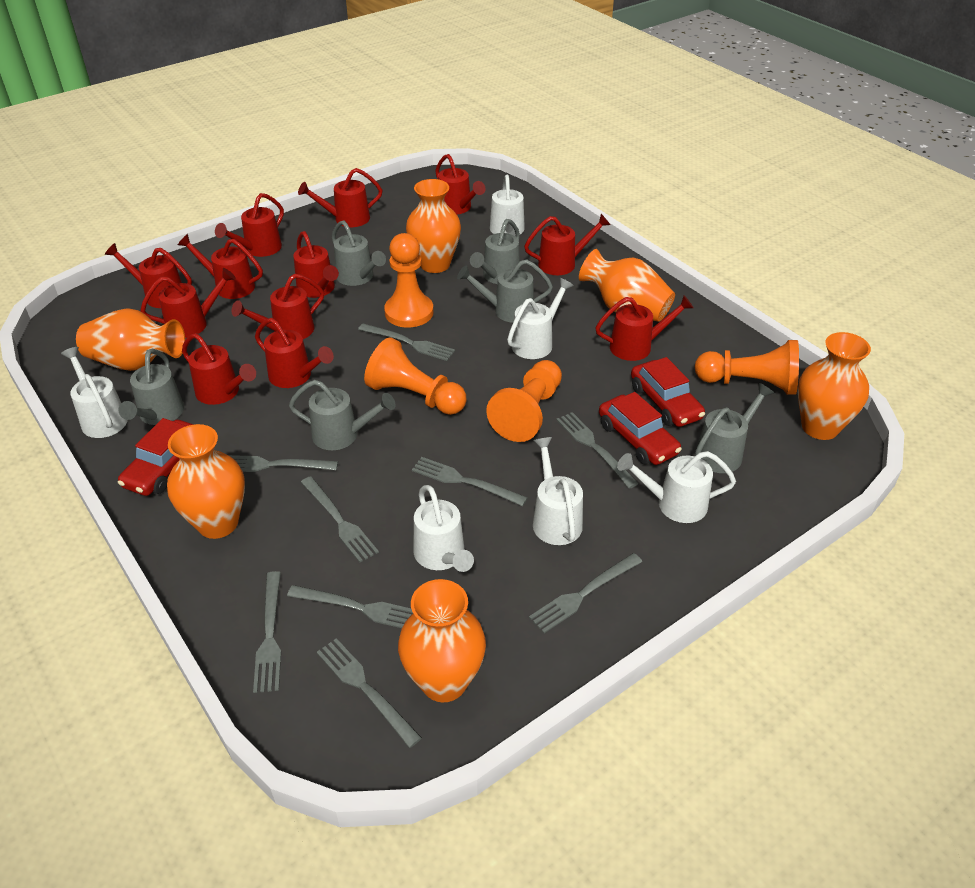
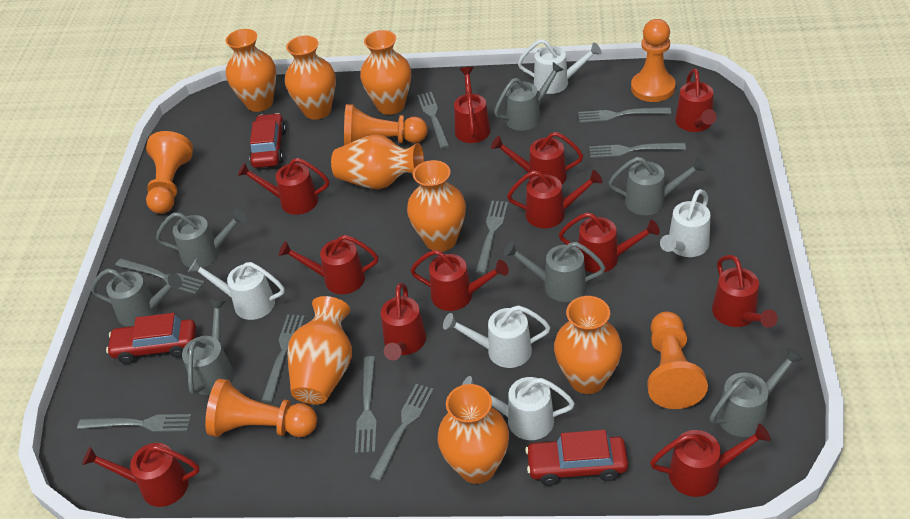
grey watering can: 6 -> 7
orange pawn: 4 -> 5
orange vase: 6 -> 8
white watering can: 6 -> 5

